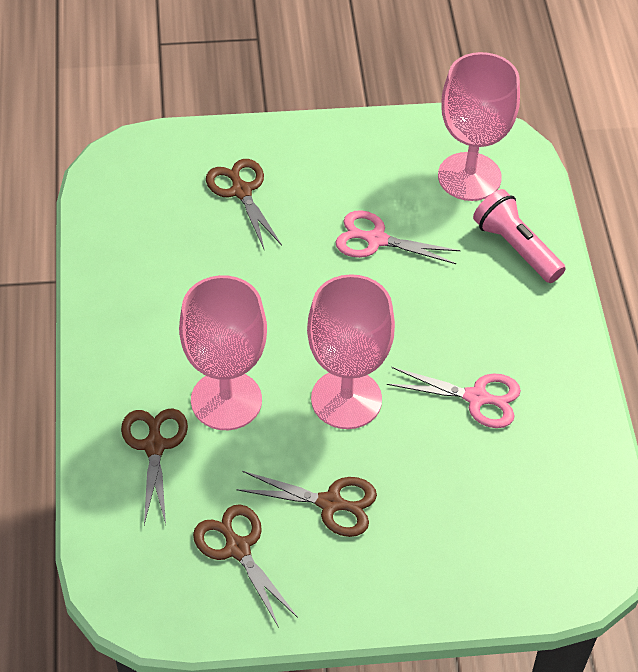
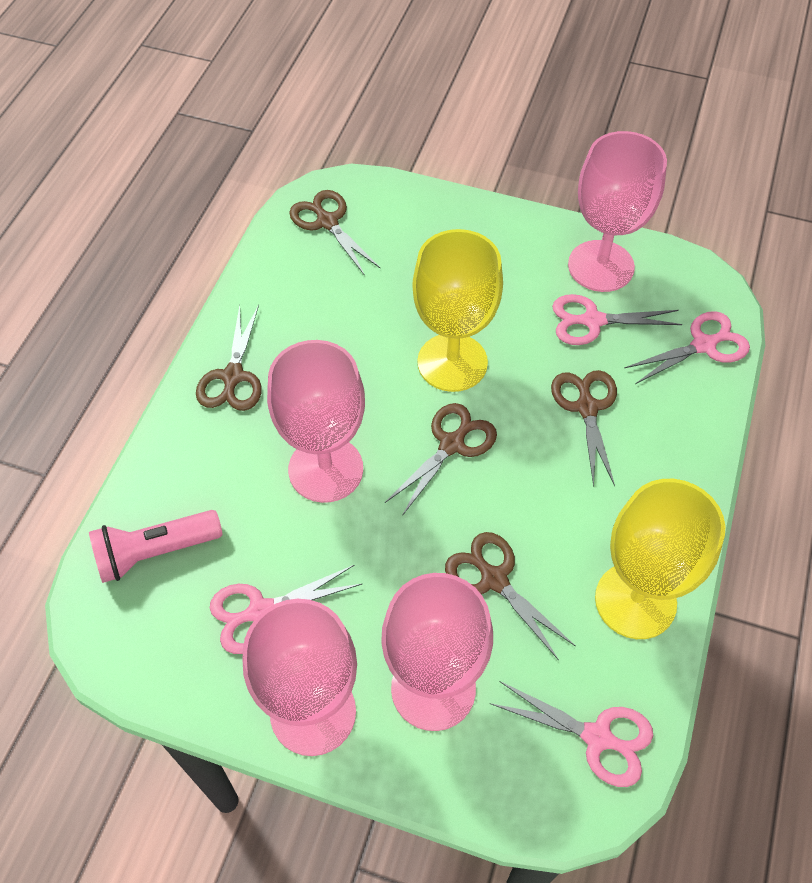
brown scissors: 4 -> 5
pink goblet: 3 -> 4
pink scissors: 2 -> 4
yellow goblet: 0 -> 2

